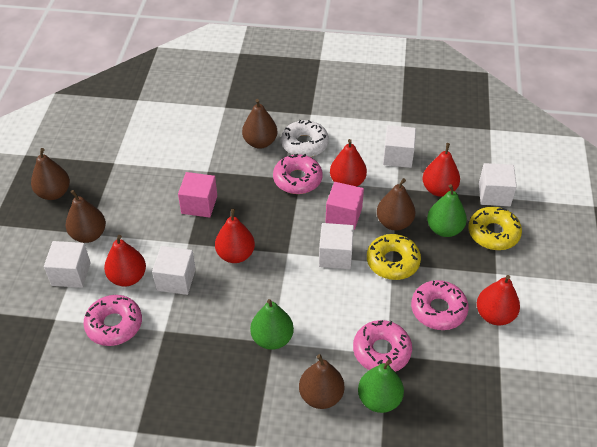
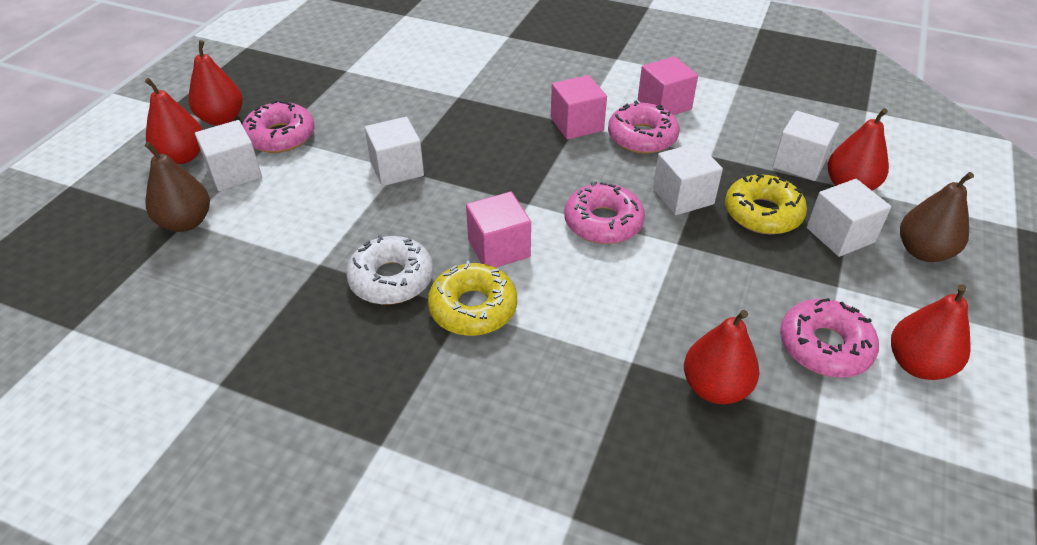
brown pear: 5 -> 2
green pear: 3 -> 0
pink cube: 2 -> 3

